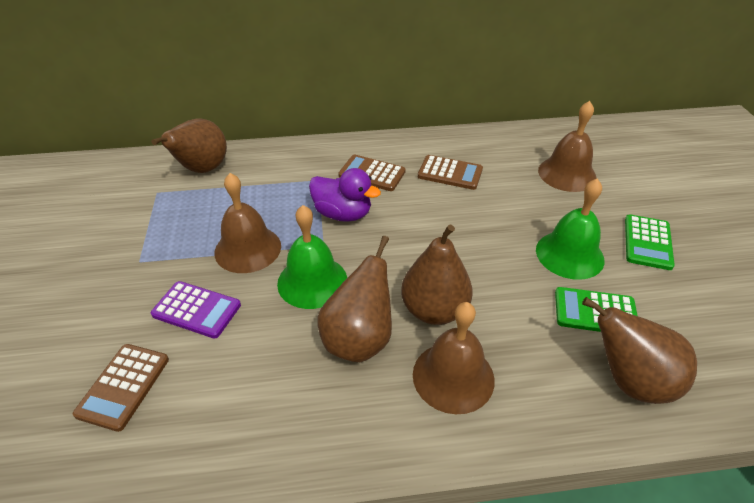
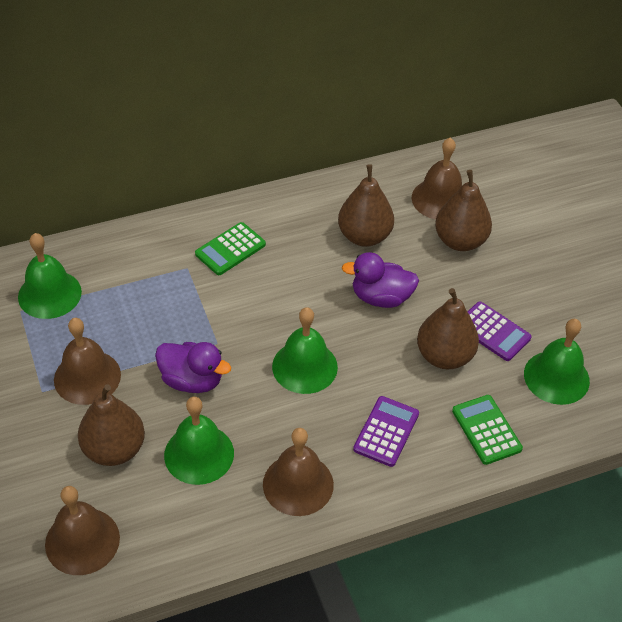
brown bell: 3 -> 4
brown calculator: 3 -> 0
green bell: 2 -> 4
purple calculator: 1 -> 2
purple duck: 1 -> 2

